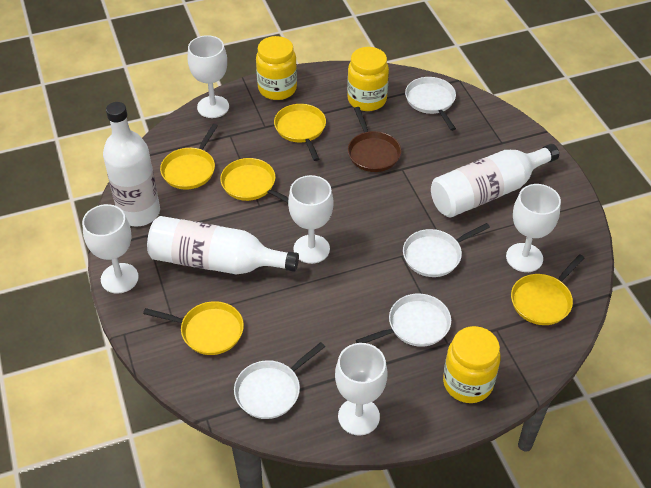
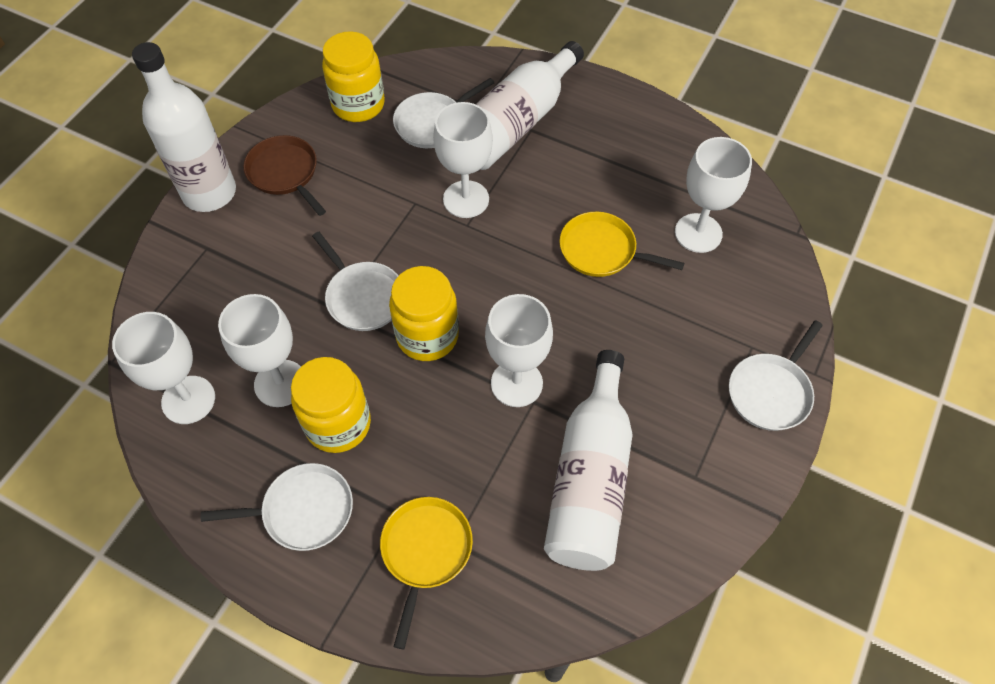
yellow pan: 5 -> 2

